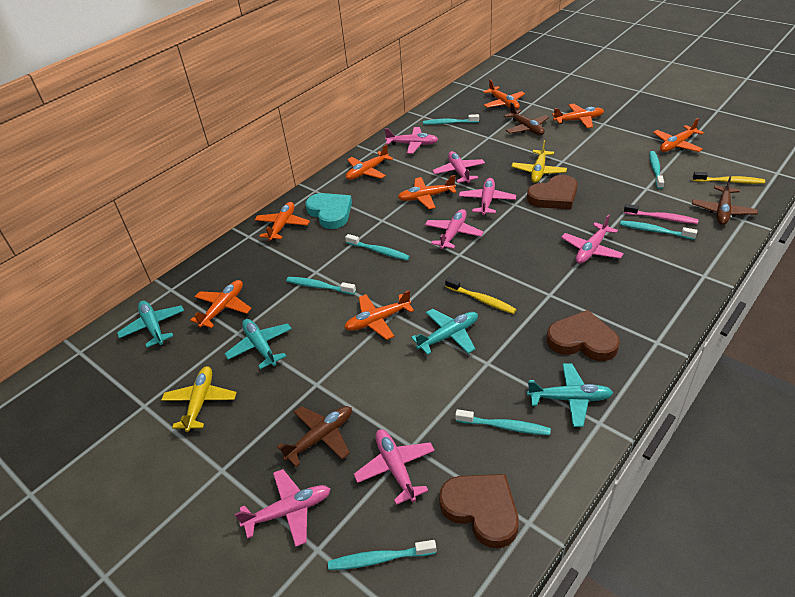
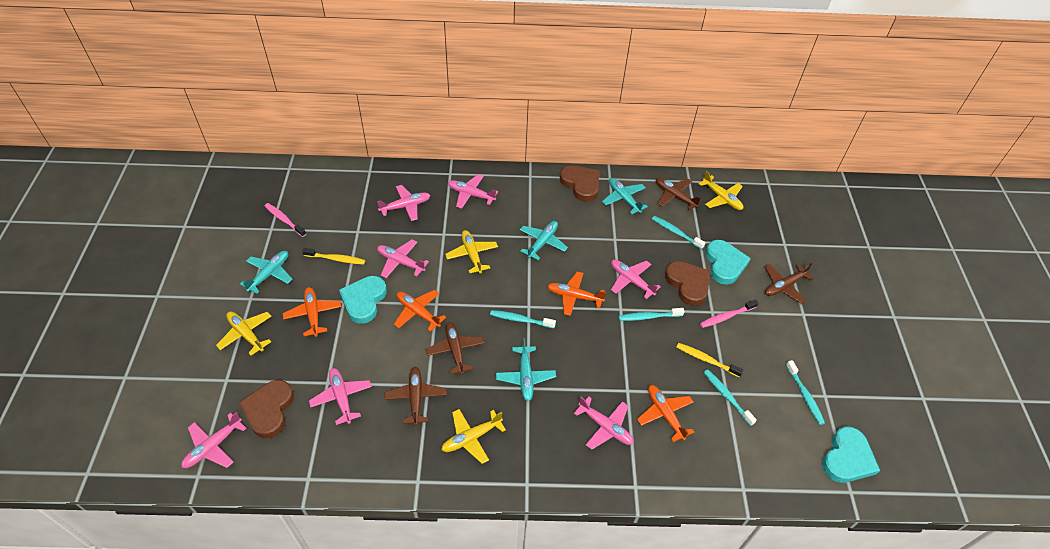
brown plane: 3 -> 4
orange plane: 8 -> 4
pink toothbrush: 1 -> 2
turquoise heart: 1 -> 3
turquoise toothbrush: 7 -> 5
yellow plane: 2 -> 4

